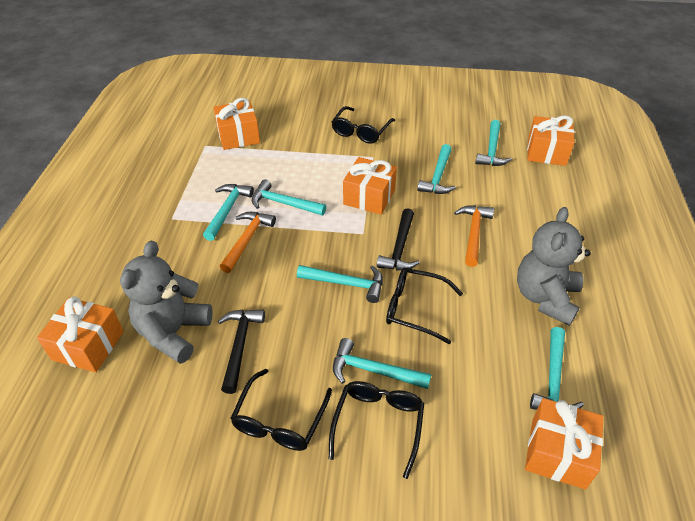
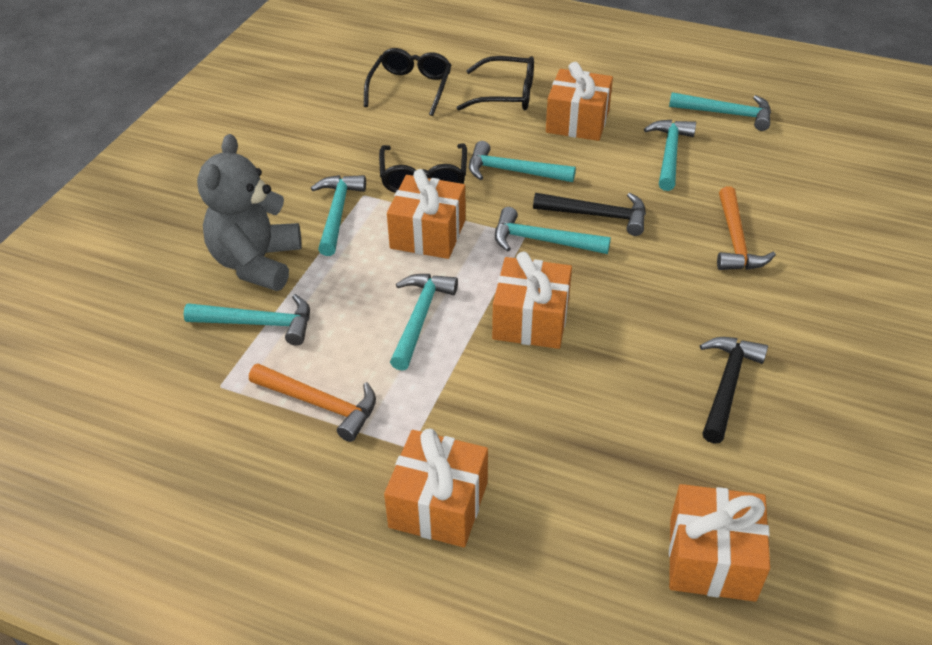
black glasses: 4 -> 3
grey teddy bear: 2 -> 1

